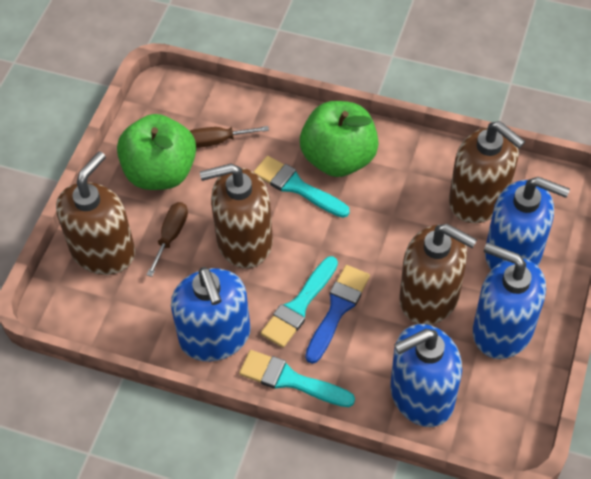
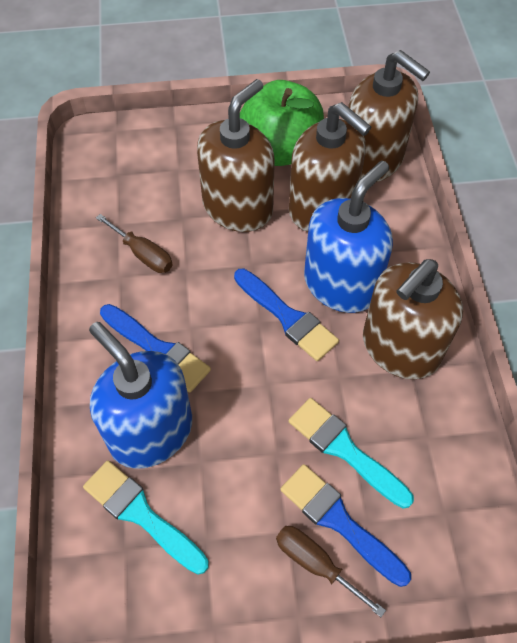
blue brush: 1 -> 3
blue soap dispenser: 4 -> 2
green apple: 2 -> 1
turquoise brush: 3 -> 2

